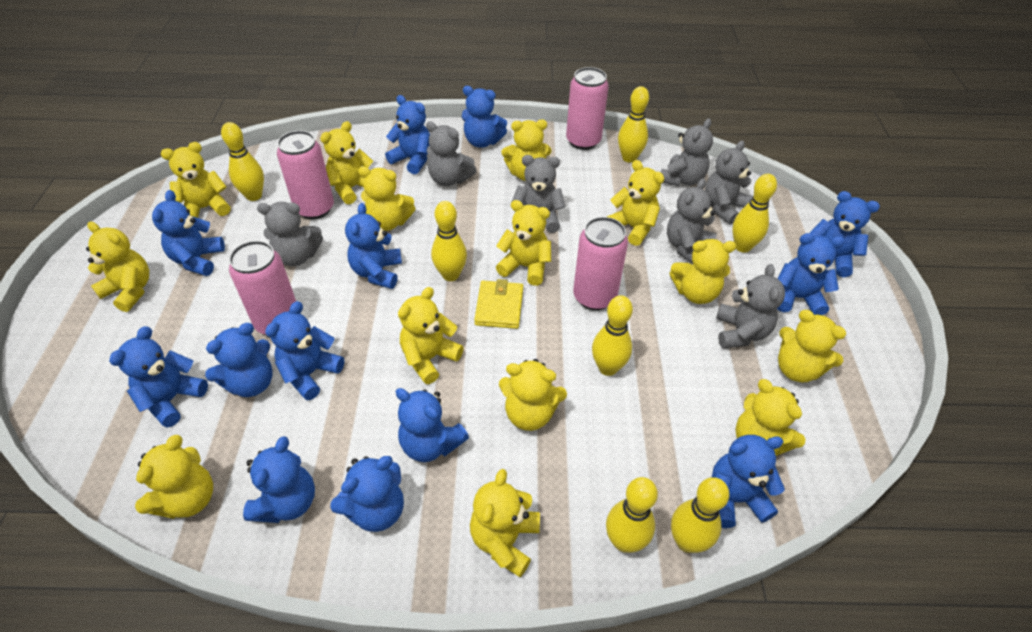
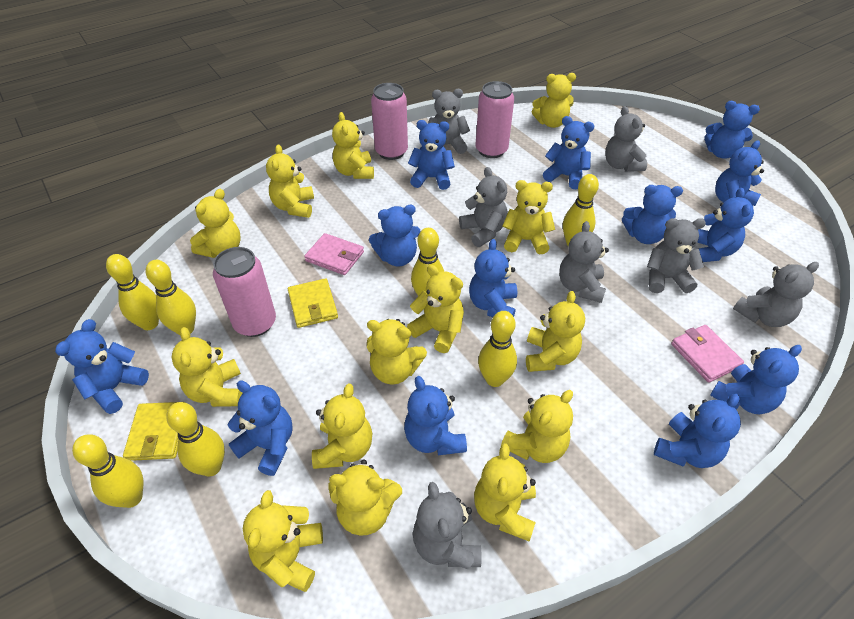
pink can: 4 -> 3
pink wallet: 0 -> 2
yellow wallet: 1 -> 2

